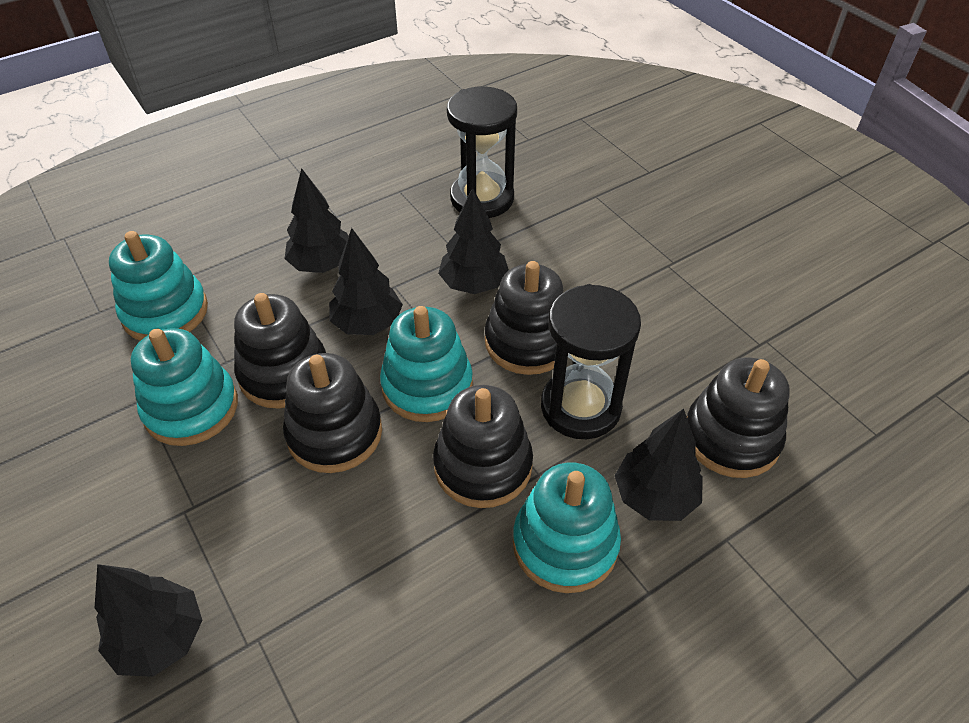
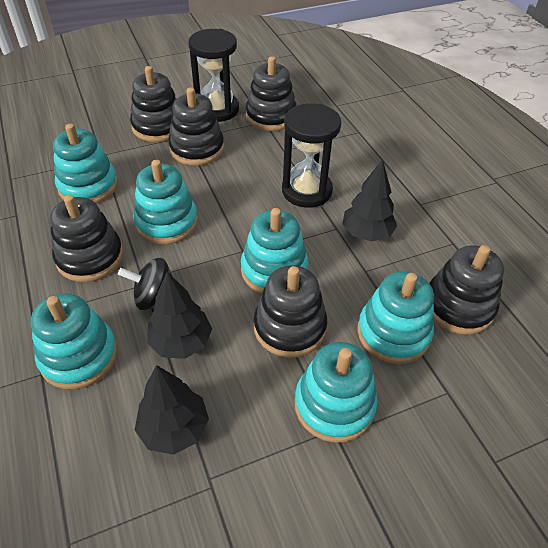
black spinning top: 0 -> 1
black stacking toy: 5 -> 6
black tree: 5 -> 3
turquoise stacking toy: 4 -> 6

